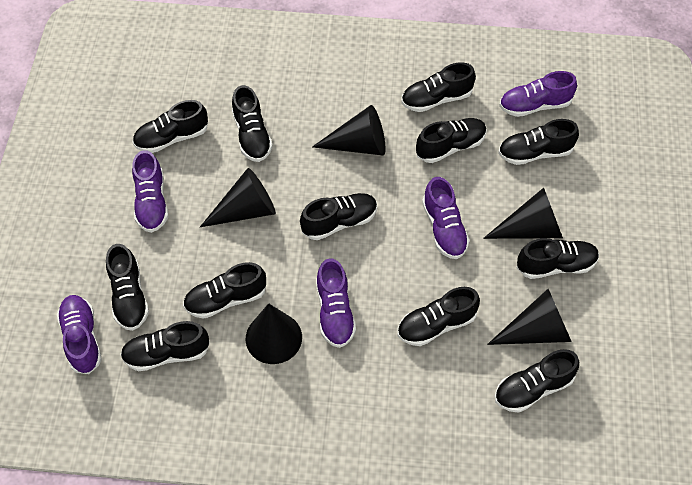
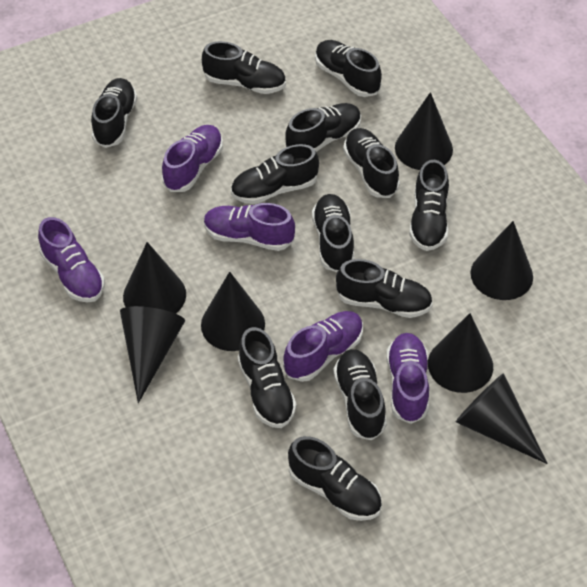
black cone: 5 -> 7

